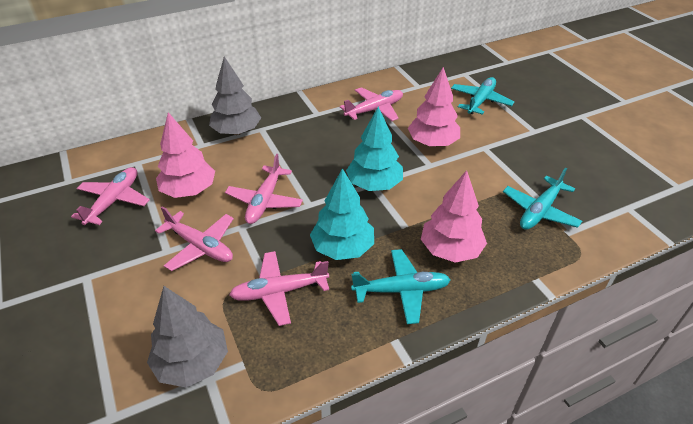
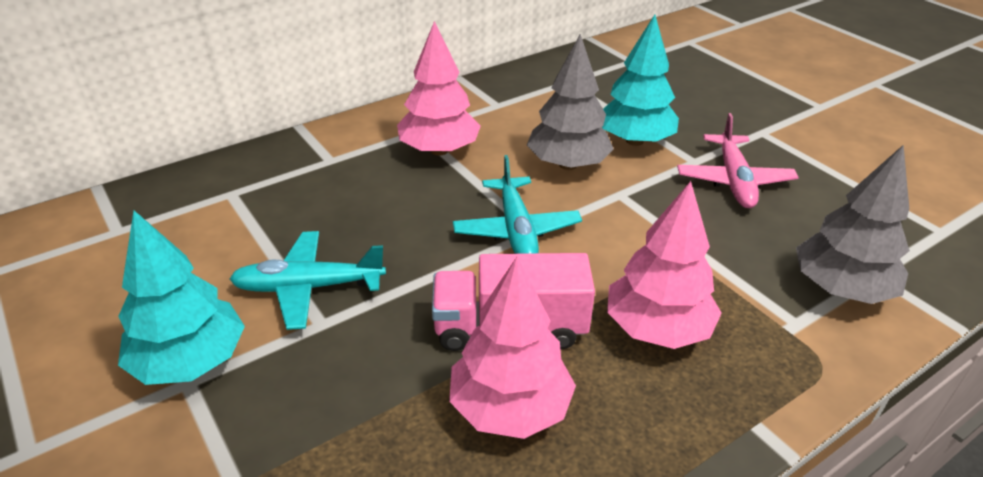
pink plane: 5 -> 1
pink truck: 0 -> 1
turquoise plane: 3 -> 2

